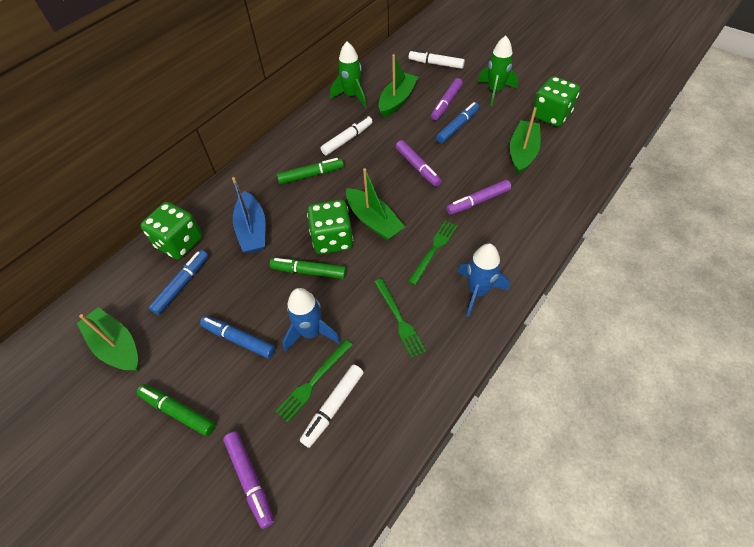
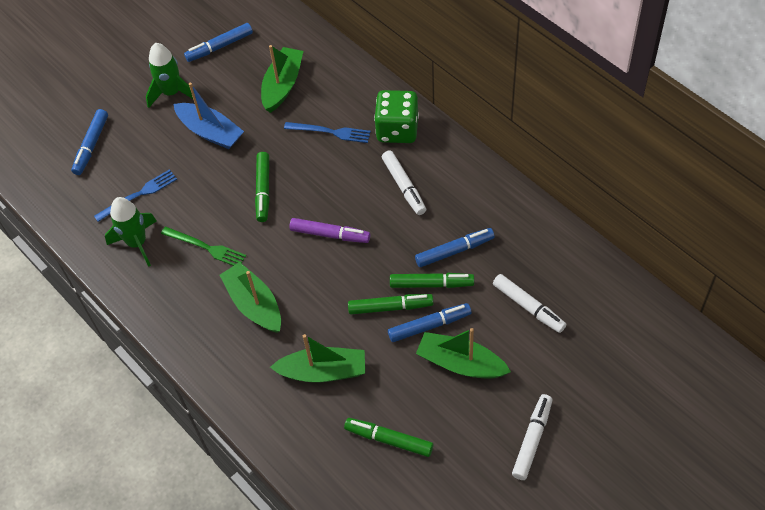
blue fork: 0 -> 2
blue marker: 3 -> 4
blue rocket: 2 -> 0
green dice: 3 -> 1
green fork: 3 -> 1
green marker: 3 -> 4
purple marker: 4 -> 1

